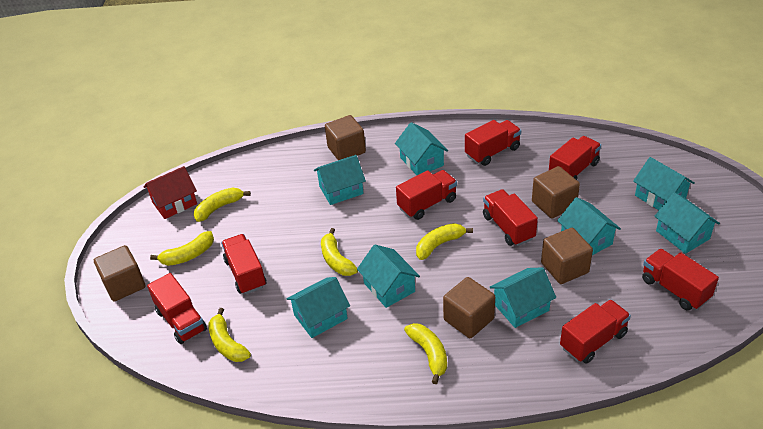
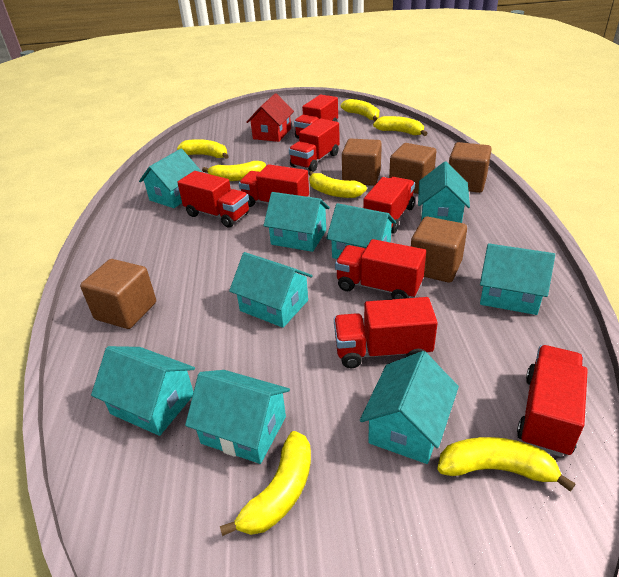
turquoise house: 8 -> 9
yellow banana: 6 -> 7

